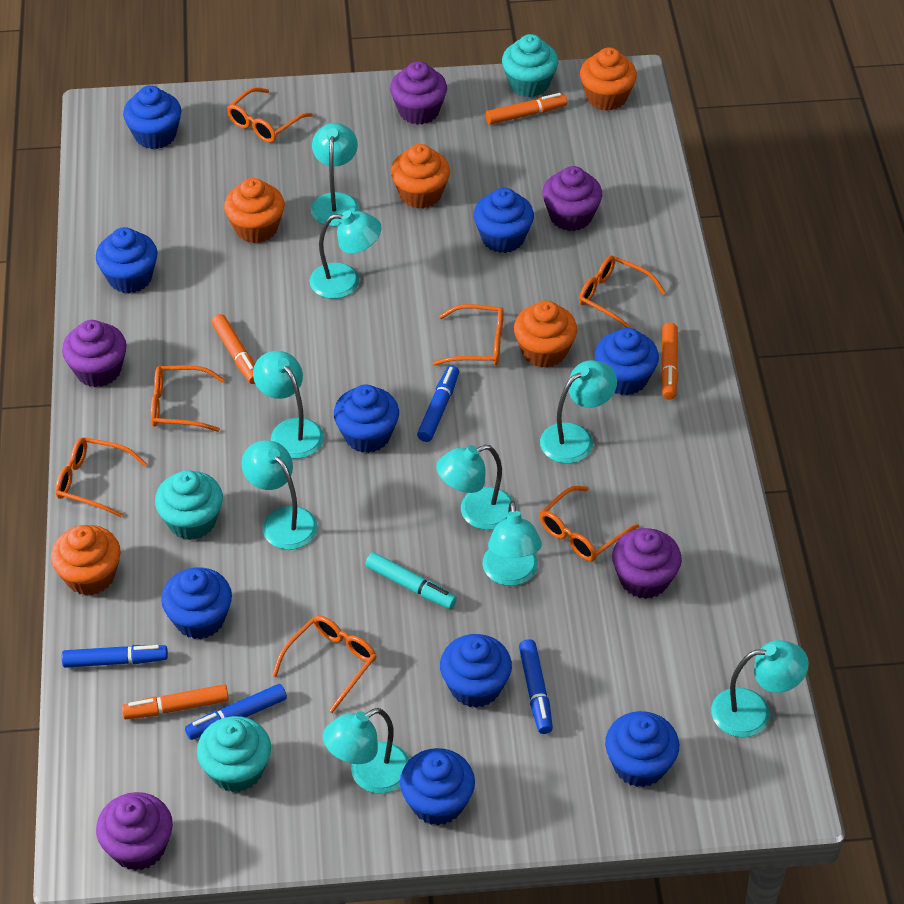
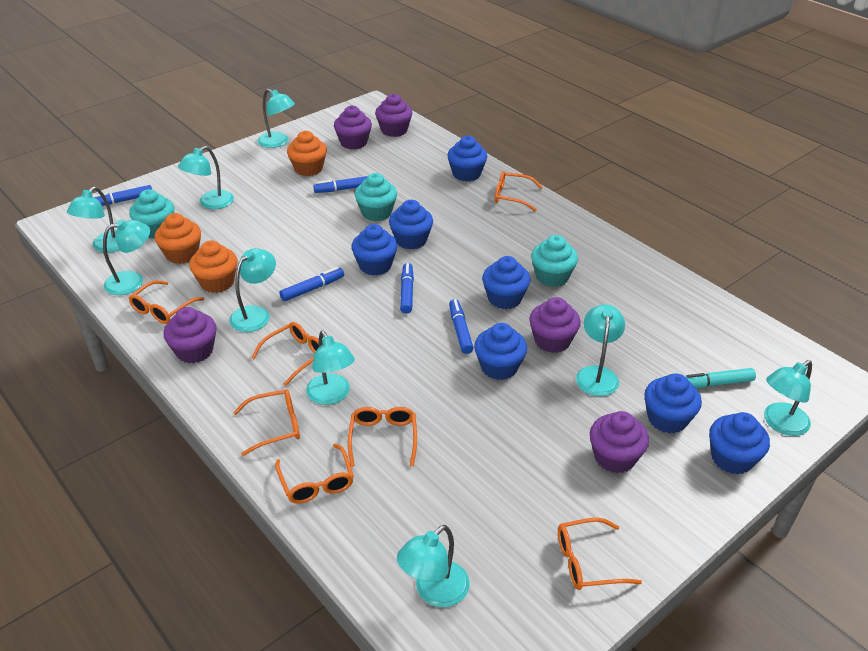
blue cupcake: 9 -> 7
blue marker: 4 -> 5
orange cupcake: 5 -> 3
orange marker: 4 -> 0

